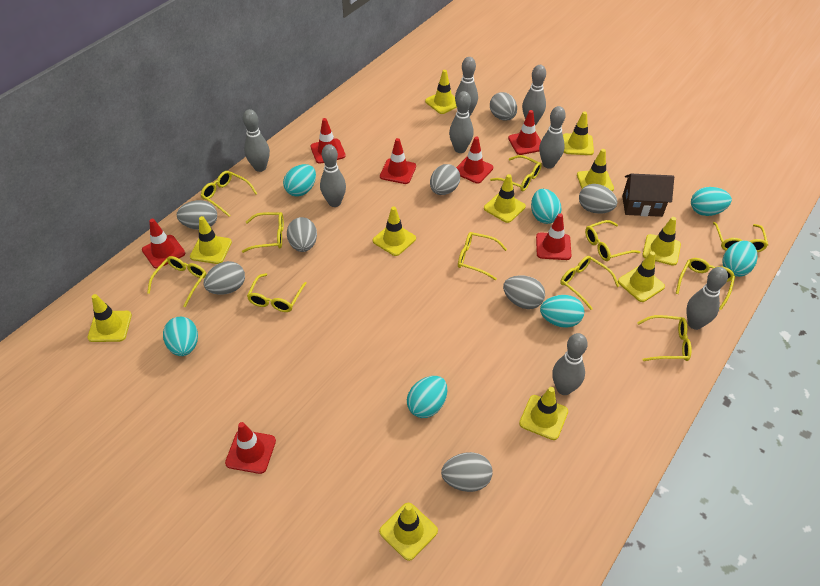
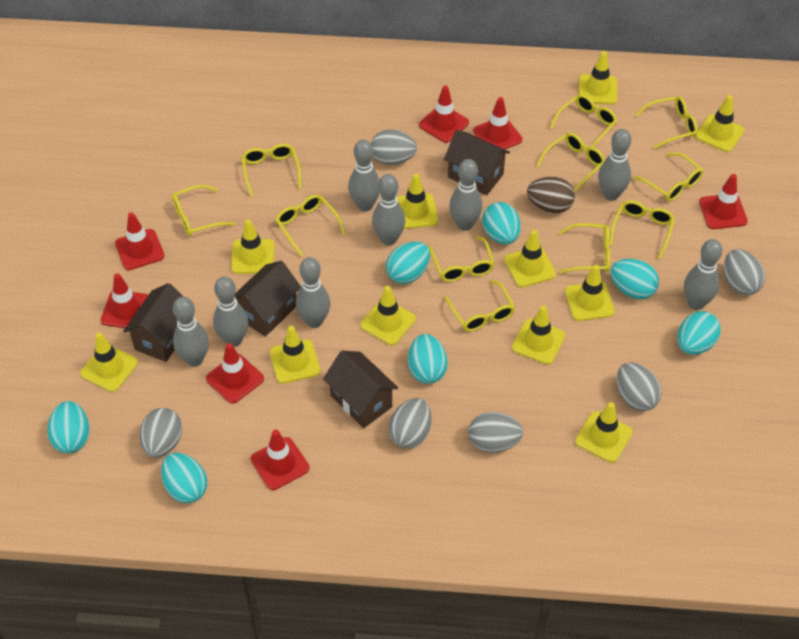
brown egg: 0 -> 1
brown house: 1 -> 4
grey egg: 8 -> 6

